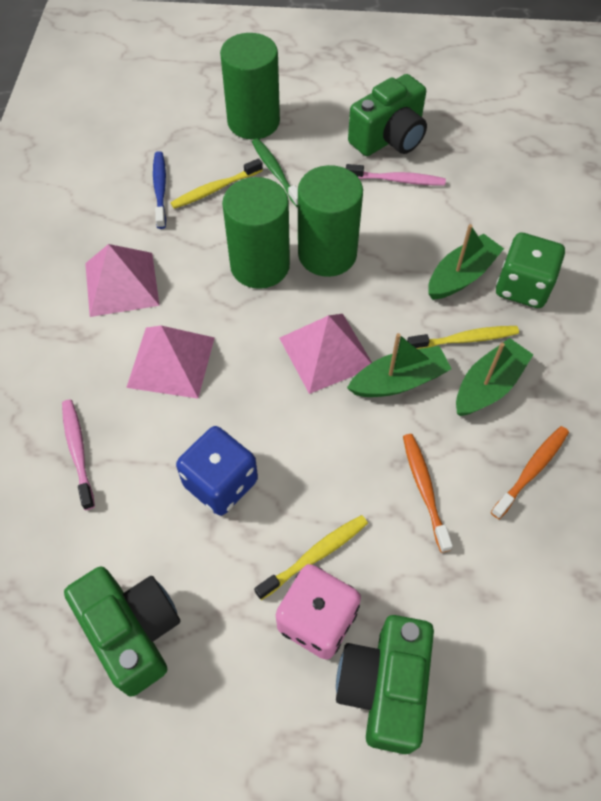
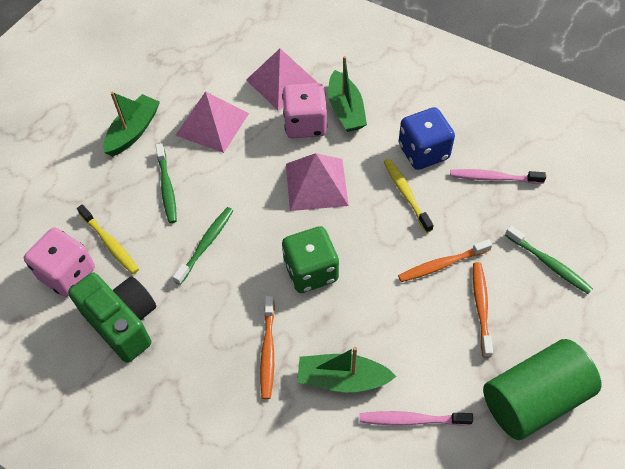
blue toothbrush: 1 -> 0
green camera: 3 -> 1
green cylinder: 3 -> 1
green toothbrush: 1 -> 3
orange toothbrush: 2 -> 3
pink dice: 1 -> 2
yellow toothbrush: 3 -> 2

